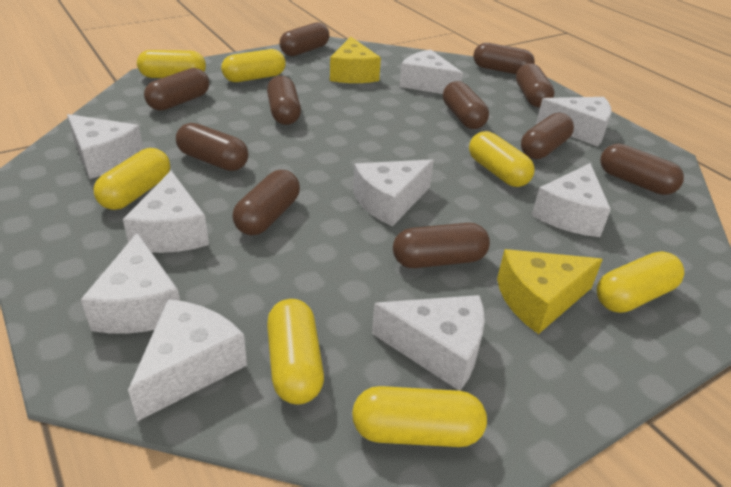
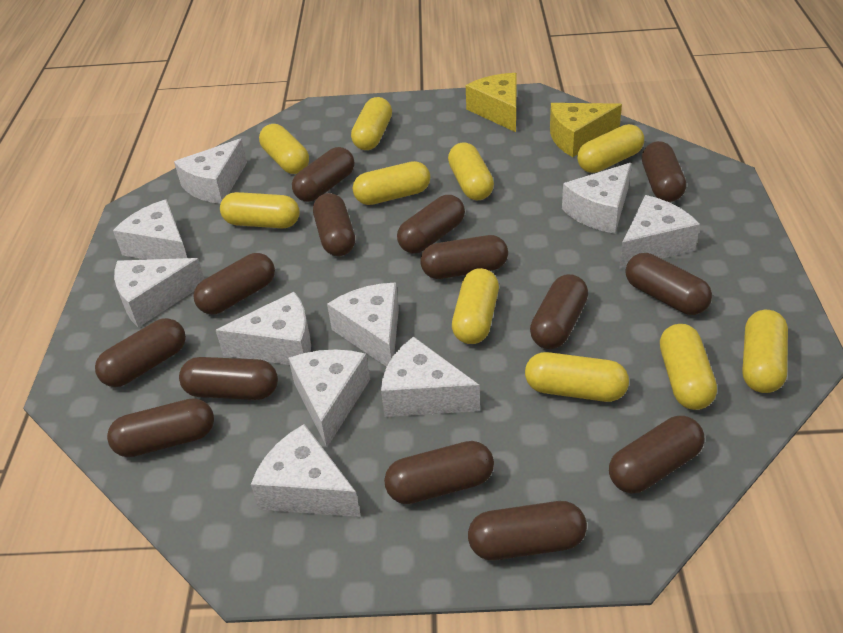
brown capsule: 11 -> 14
white cheese: 9 -> 10
yellow capsule: 7 -> 10

